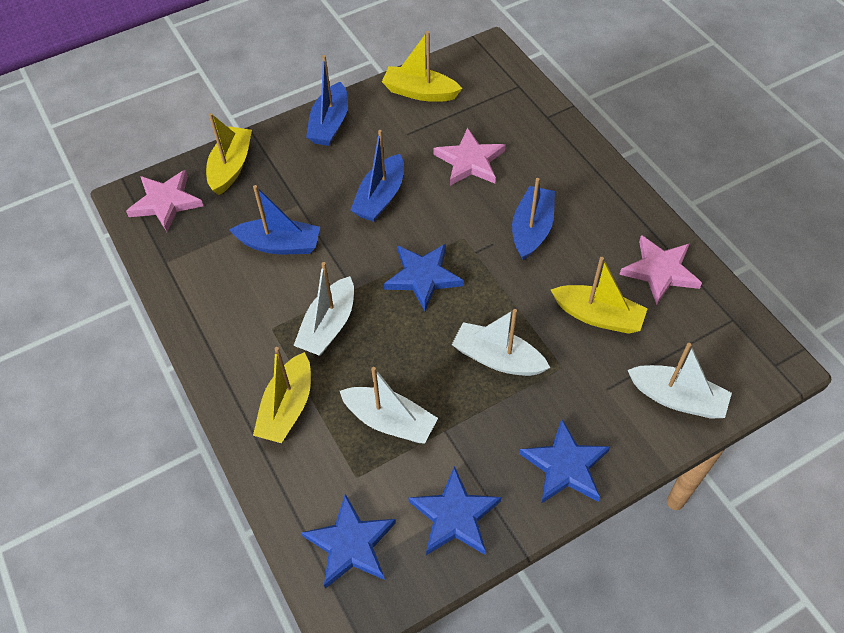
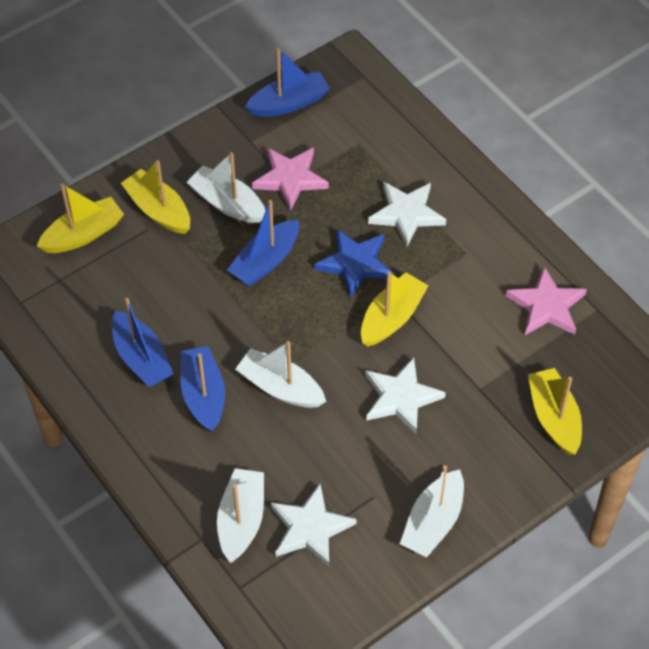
blue star: 4 -> 1
pink star: 3 -> 2
white star: 0 -> 3

